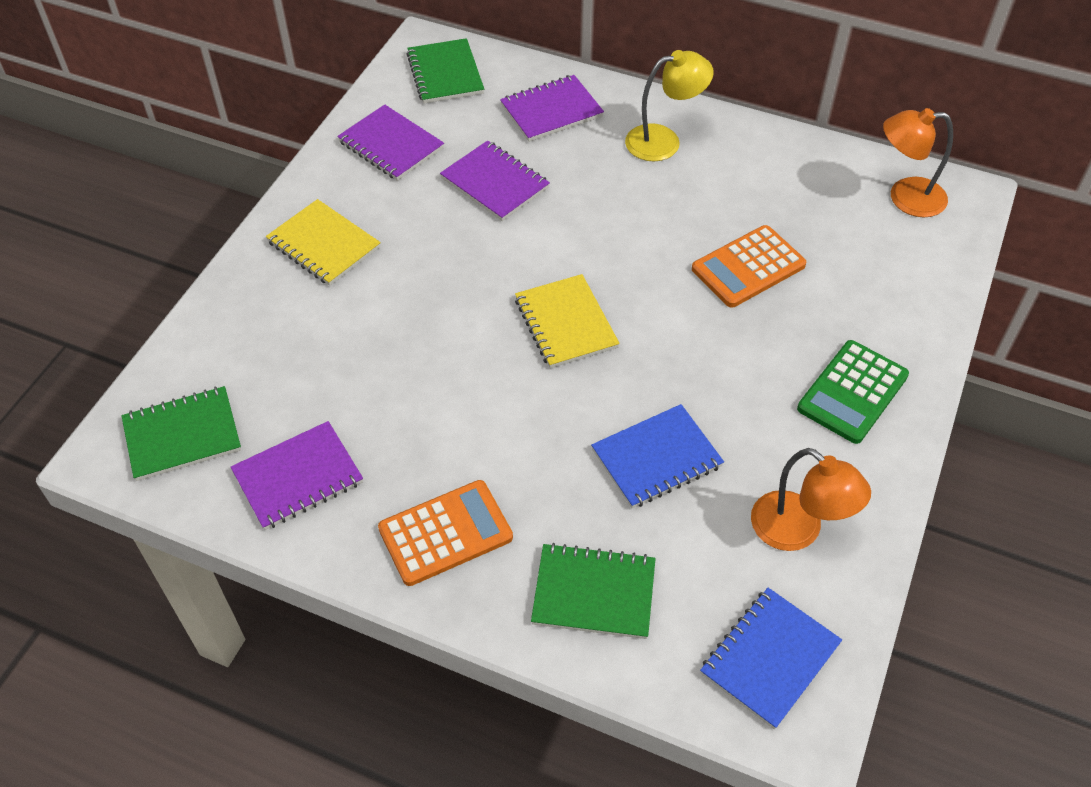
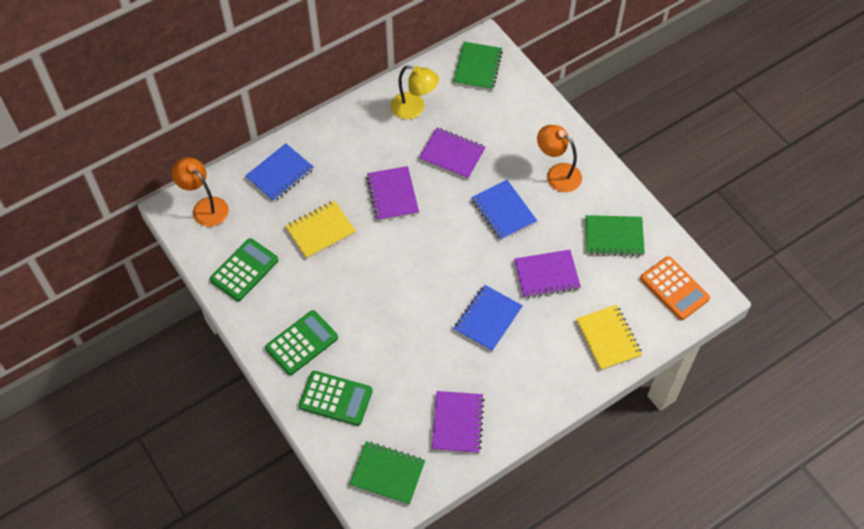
blue notebook: 2 -> 3
green calculator: 1 -> 3
orange calculator: 2 -> 1

